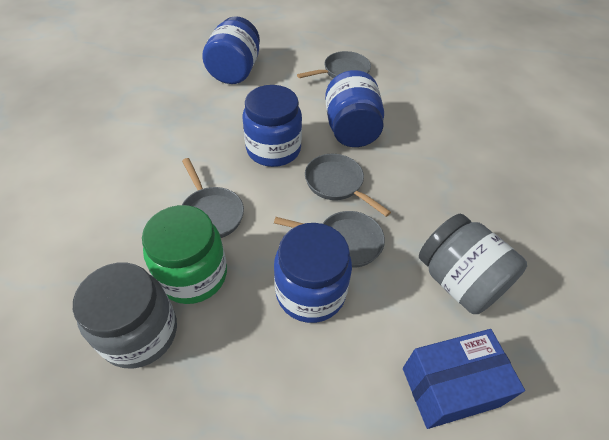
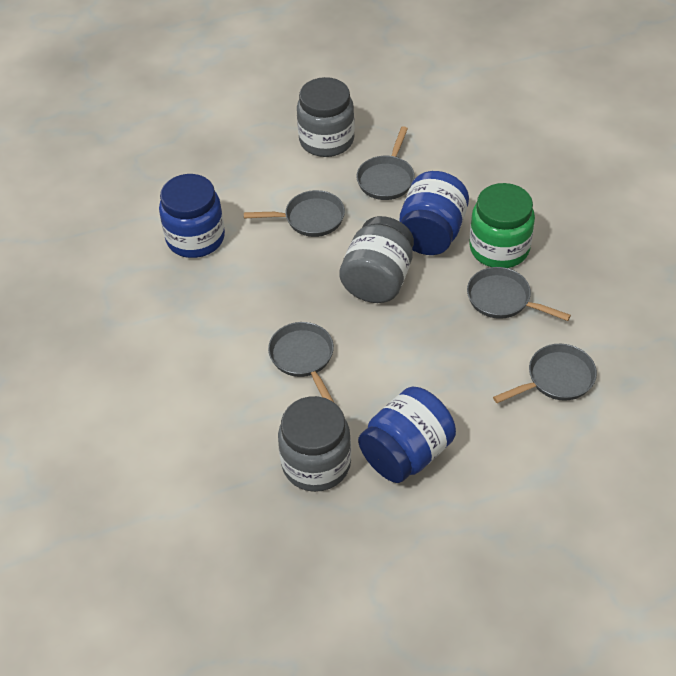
blue box: 1 -> 0
blue jar: 4 -> 3
grey jar: 2 -> 3
grey pan: 4 -> 5

